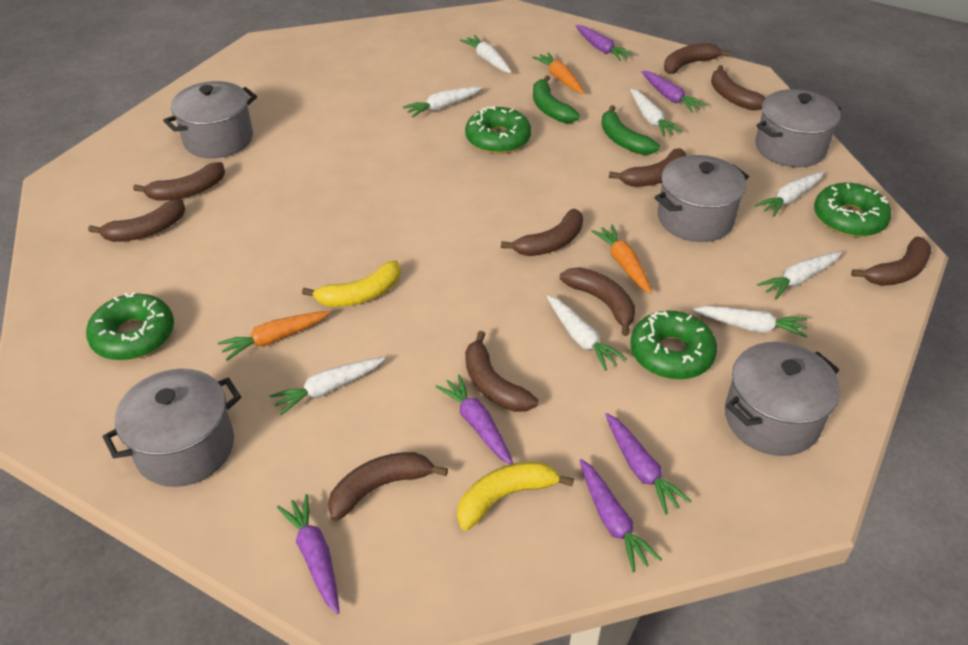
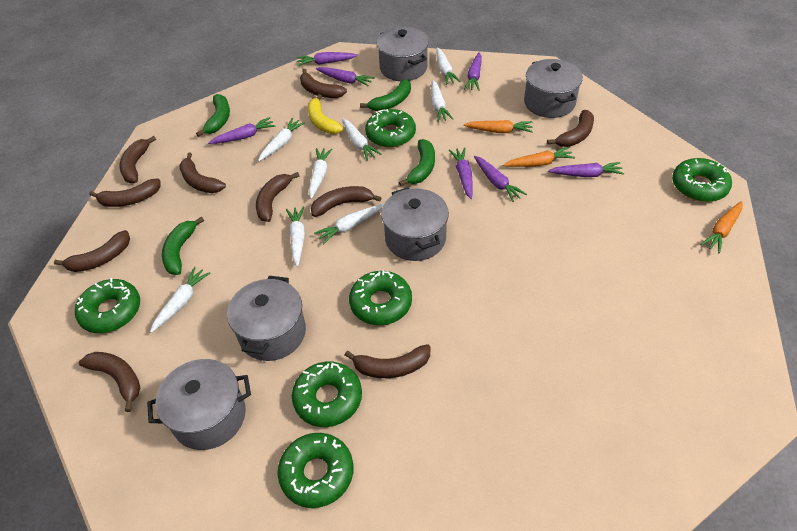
green banana: 2 -> 4
green donut: 4 -> 6
purple carrot: 6 -> 7
yellow banana: 2 -> 1

